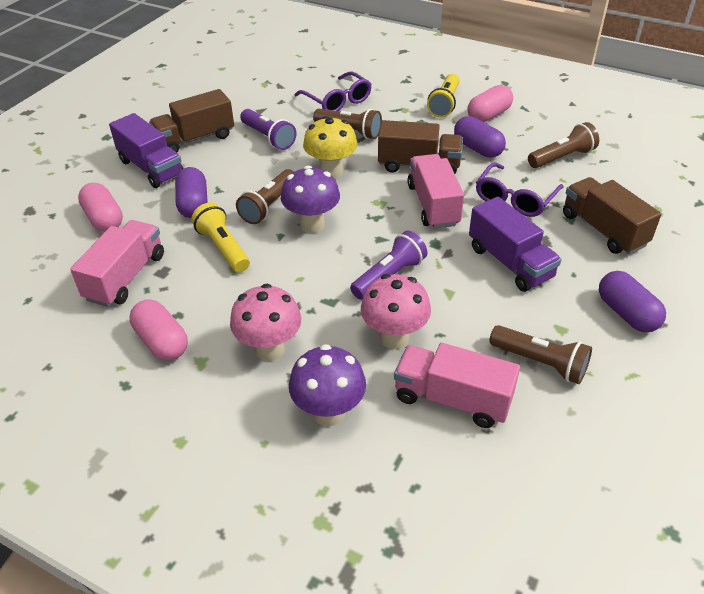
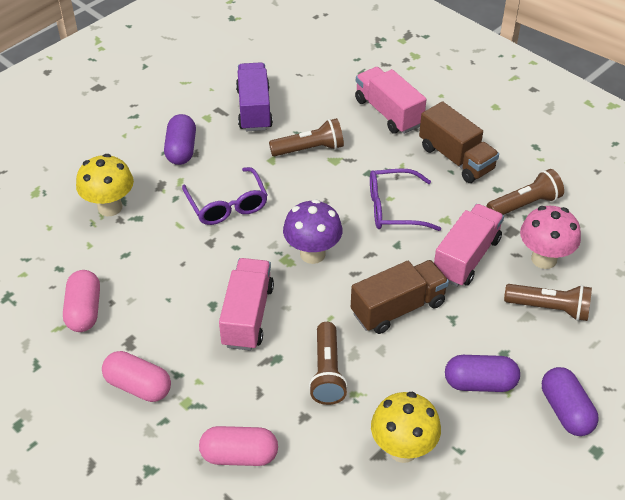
brown truck: 3 -> 2
pink mushroom: 2 -> 1
purple flashlight: 2 -> 0
purple mushroom: 2 -> 1
purple truck: 2 -> 1
yellow flashlight: 2 -> 0
yellow mushroom: 1 -> 2

